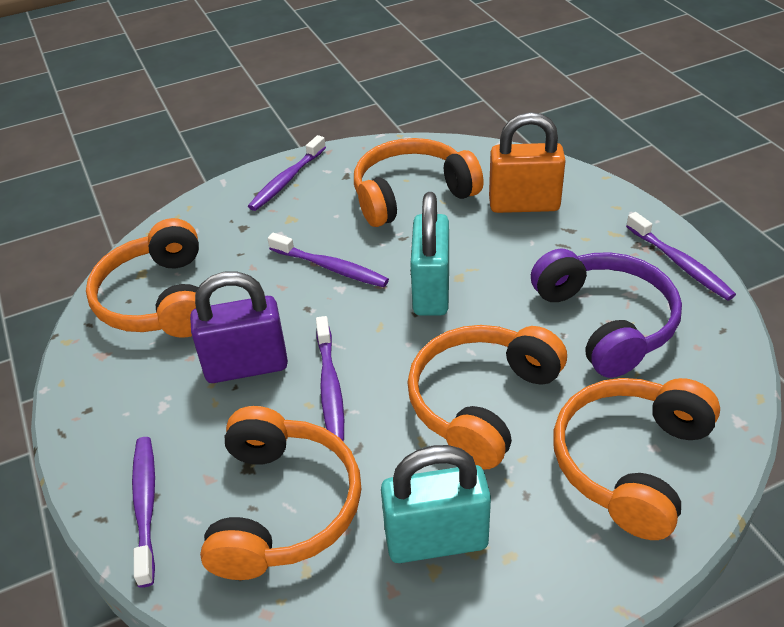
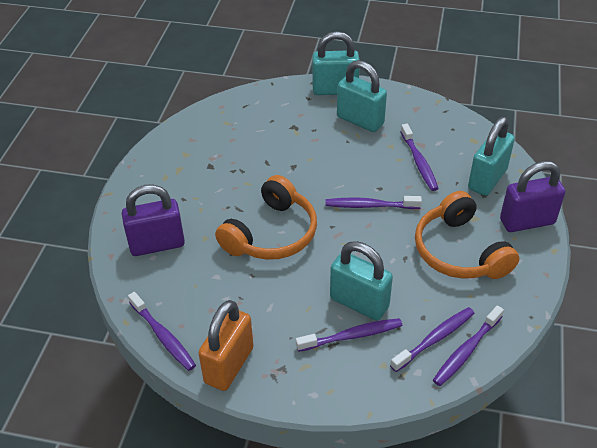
orange headphones: 5 -> 2
purple headphones: 1 -> 0
purple padlock: 1 -> 2
purple toothbrush: 5 -> 6
turquoise padlock: 2 -> 4

